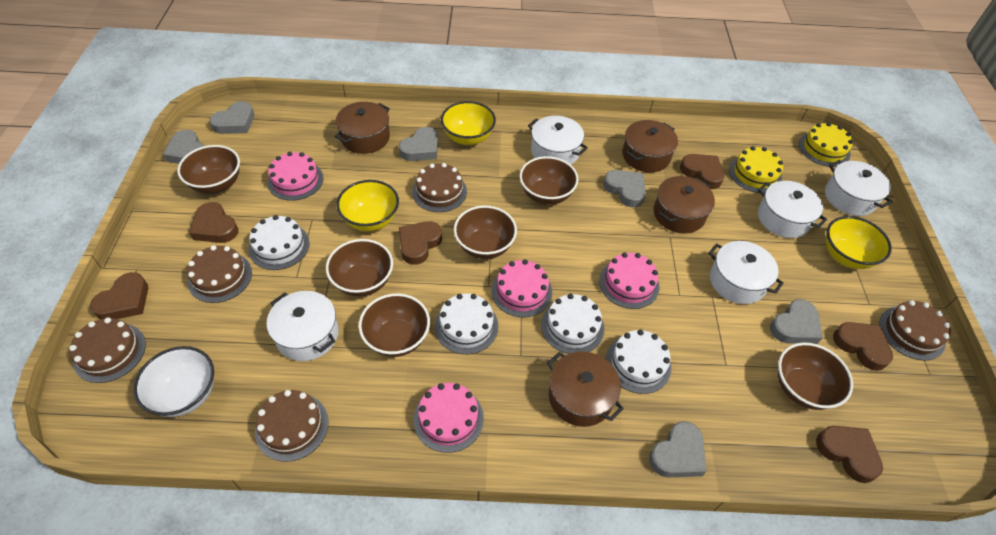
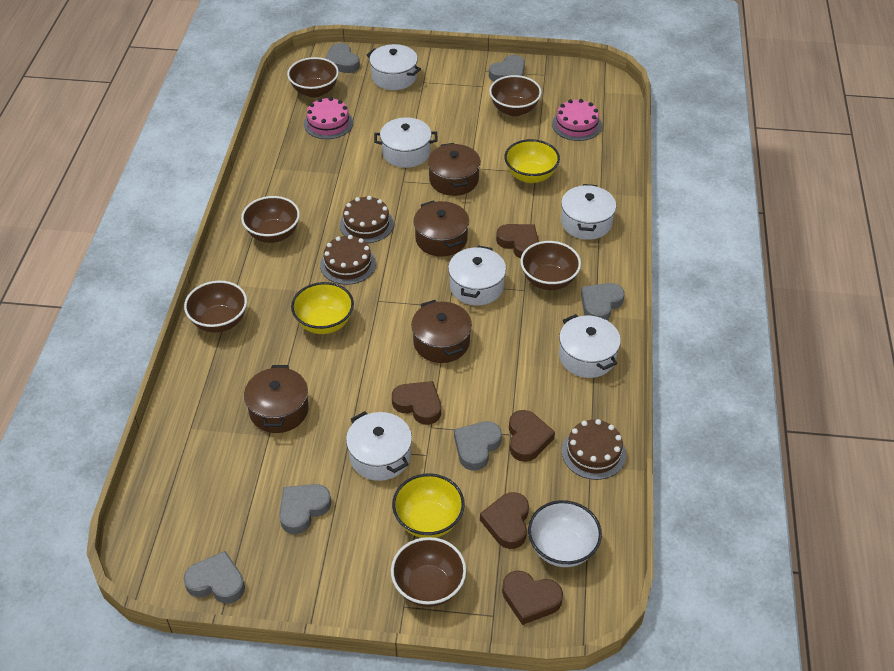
brown cake: 5 -> 3
brown heart: 6 -> 5
pink cake: 4 -> 2
white cake: 4 -> 0
white pot: 5 -> 6
yellow cake: 2 -> 0

